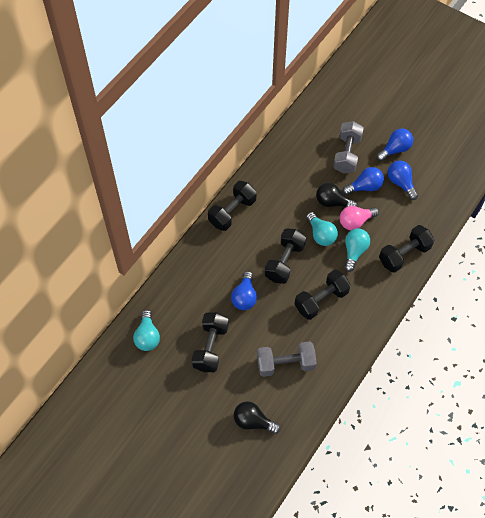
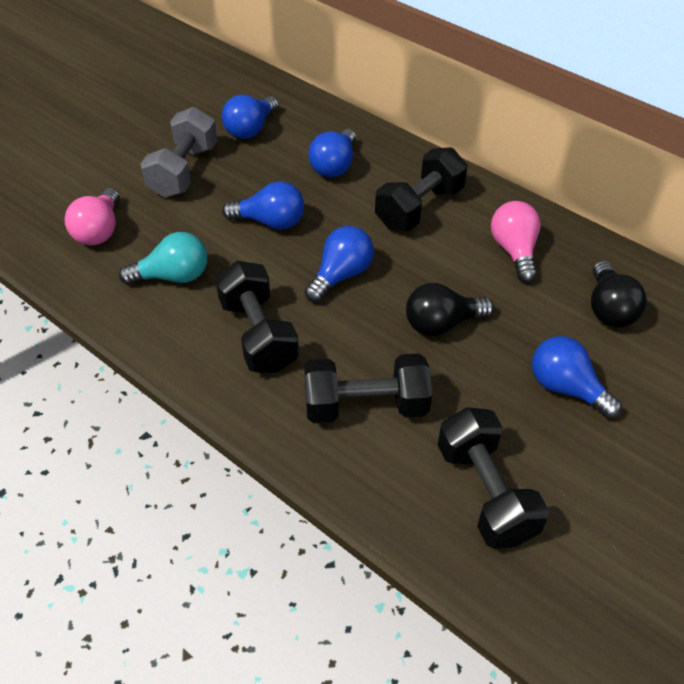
black dumbbell: 5 -> 4
blue light bulb: 4 -> 5
grey dumbbell: 2 -> 1
pink light bulb: 1 -> 2
turquoise light bulb: 3 -> 1

